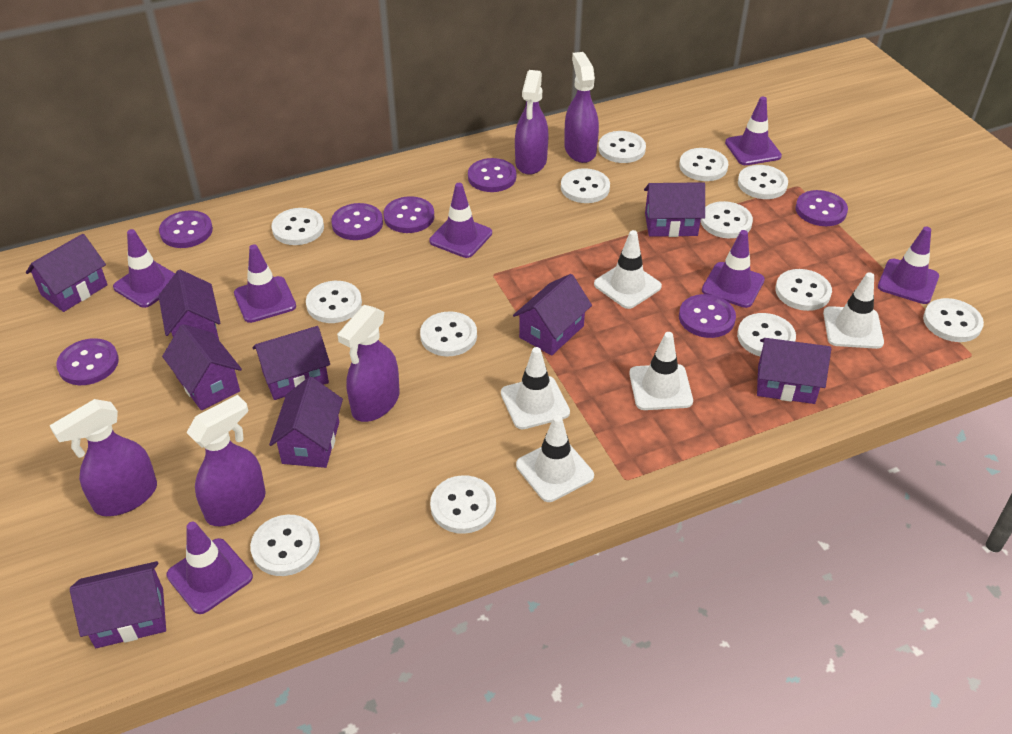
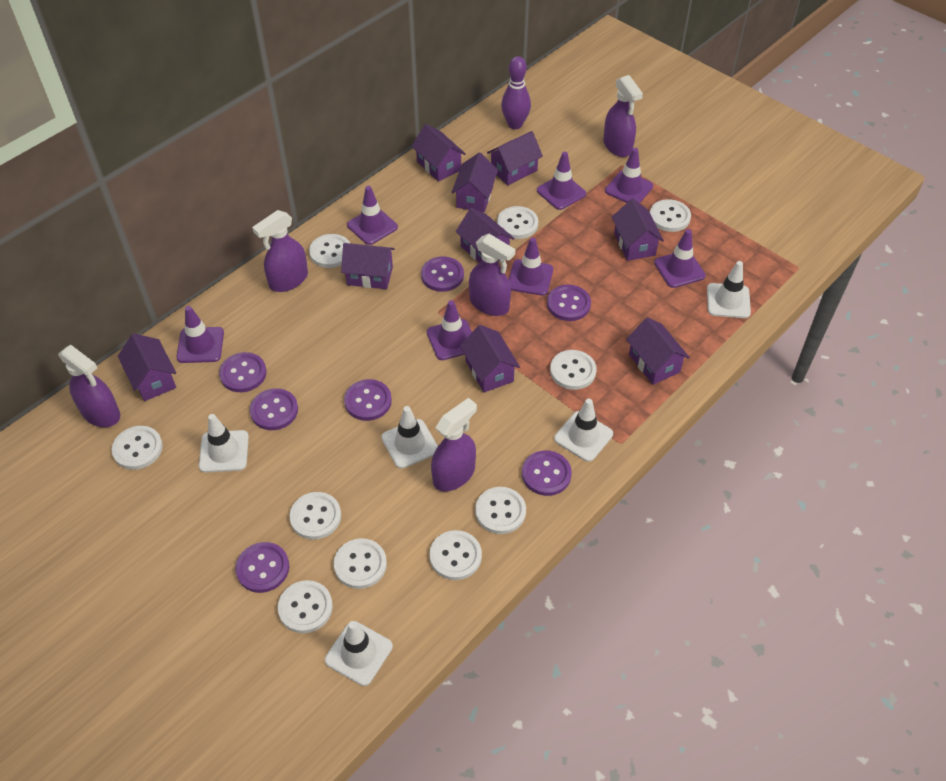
purple bowling pin: 0 -> 1
white button: 13 -> 10

